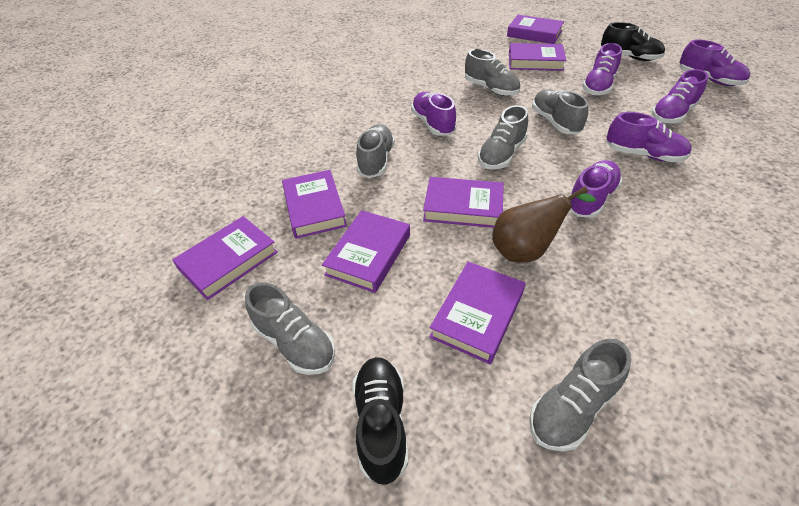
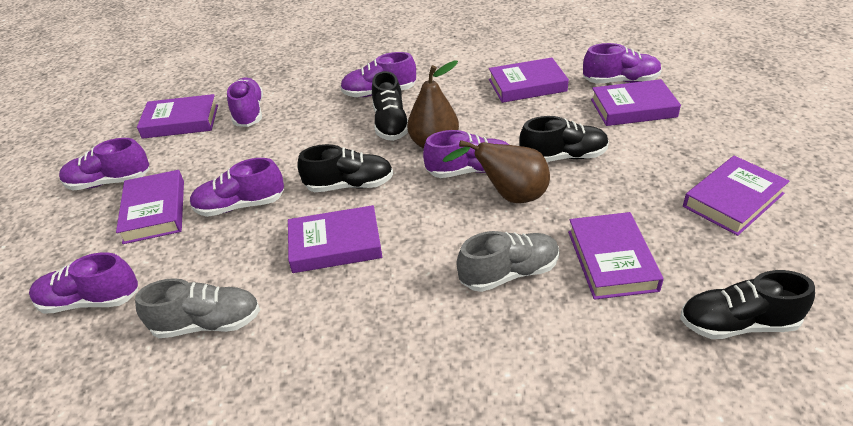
black shoe: 2 -> 4
brown pear: 1 -> 2
grey shoe: 6 -> 2
purple shoe: 6 -> 7

